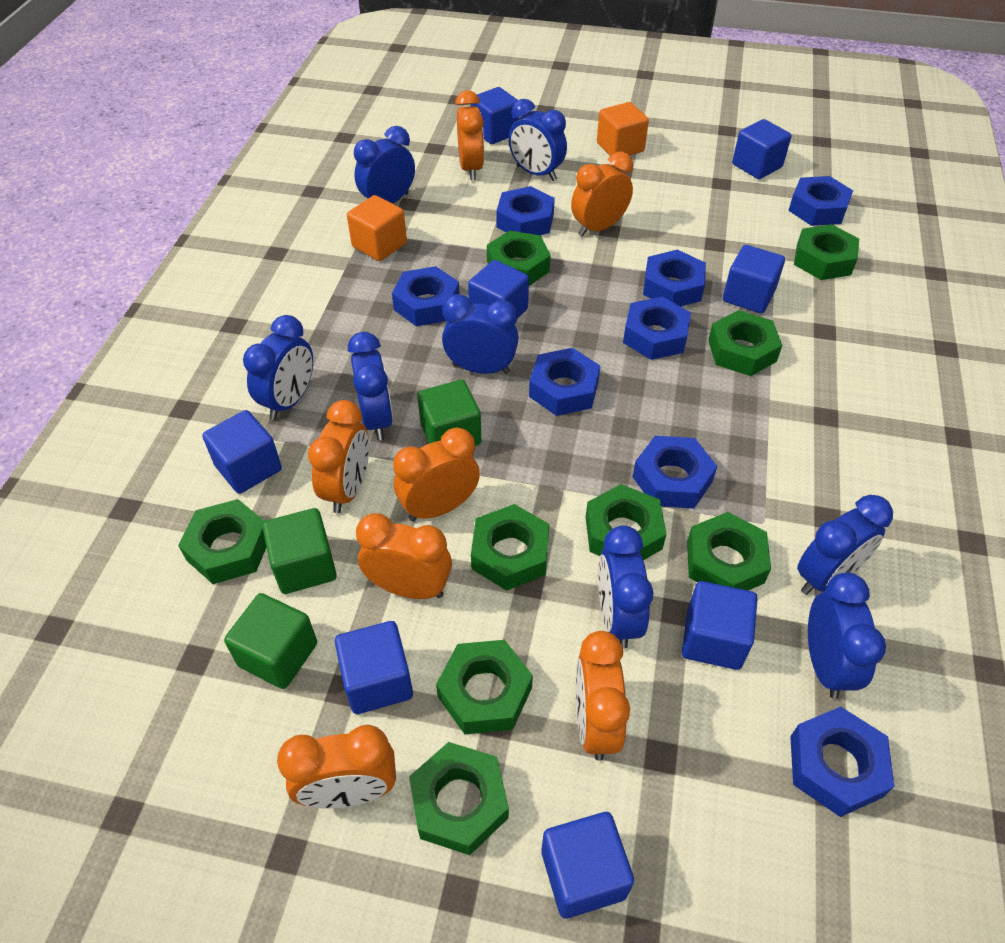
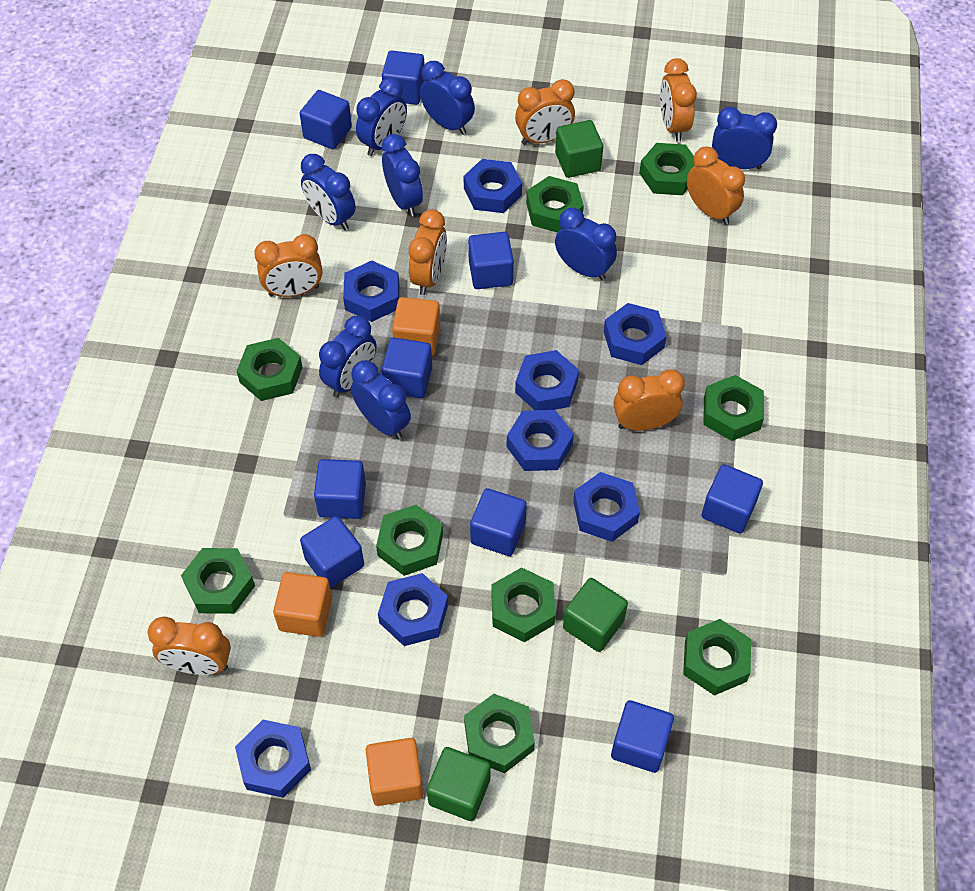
blue cube: 8 -> 9
orange cube: 2 -> 3

